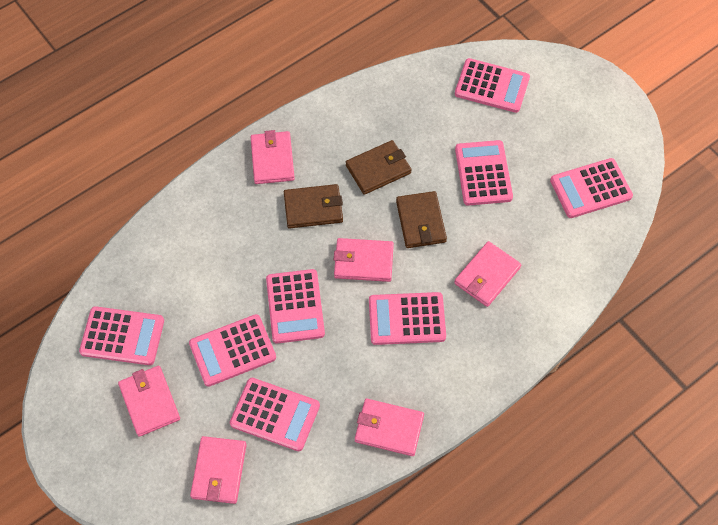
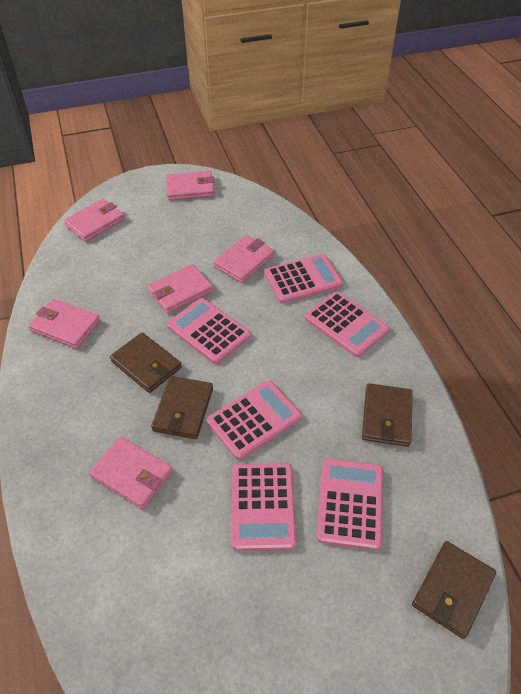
brown wallet: 3 -> 4
pink calculator: 8 -> 6

